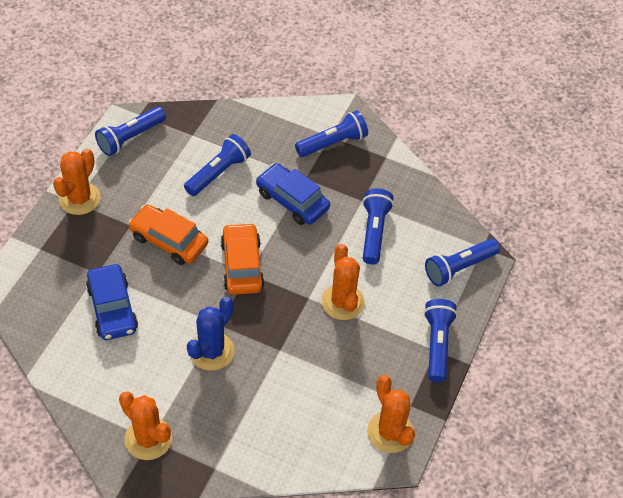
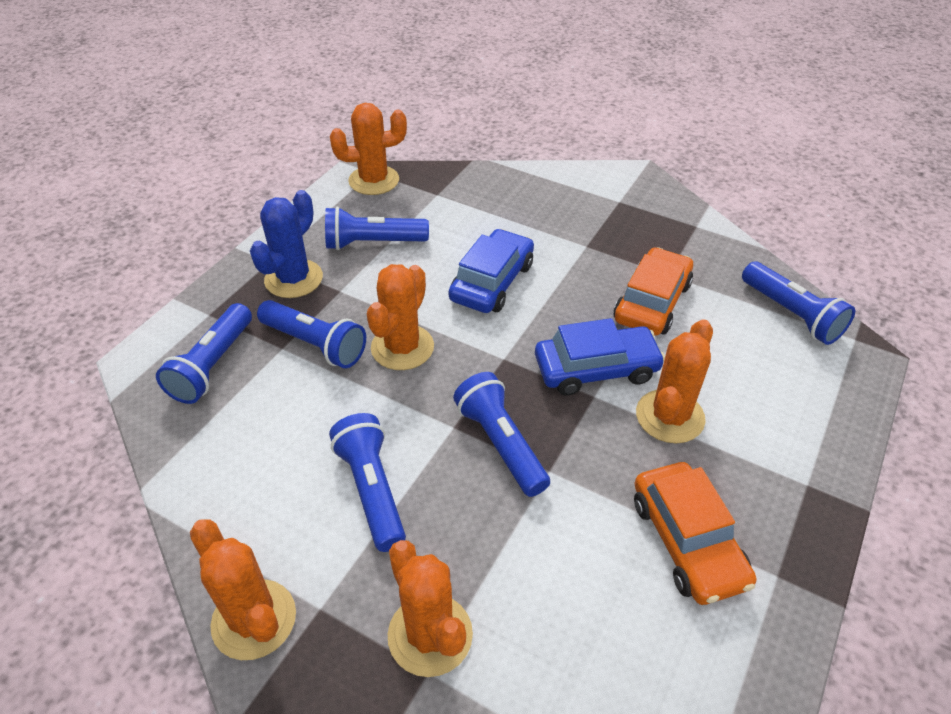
orange cactus: 4 -> 5

